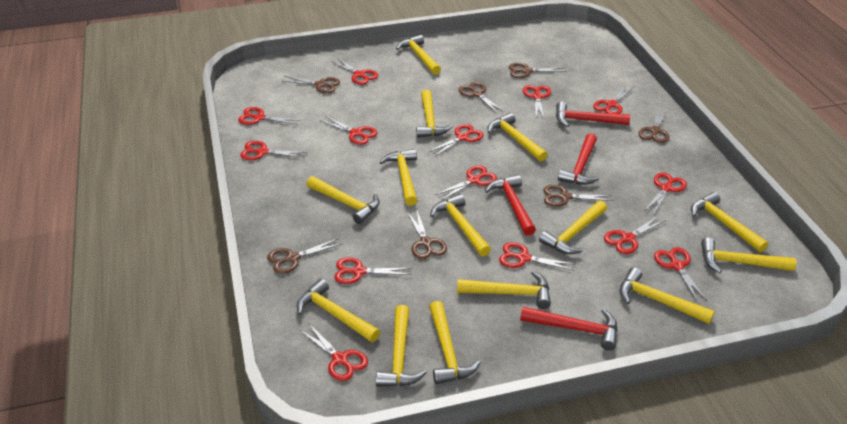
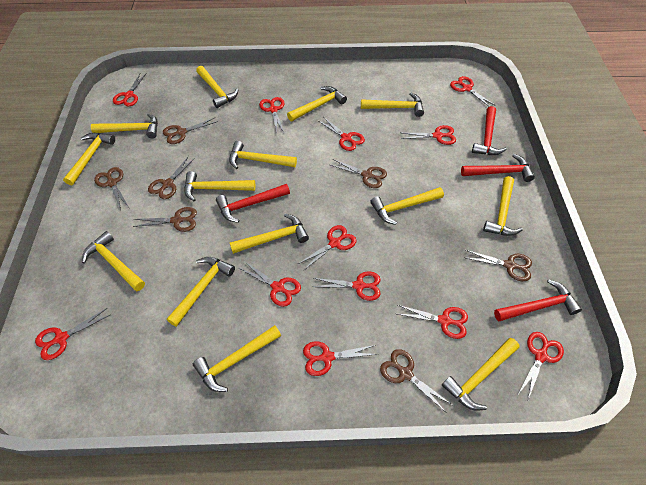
red scissors: 14 -> 12

